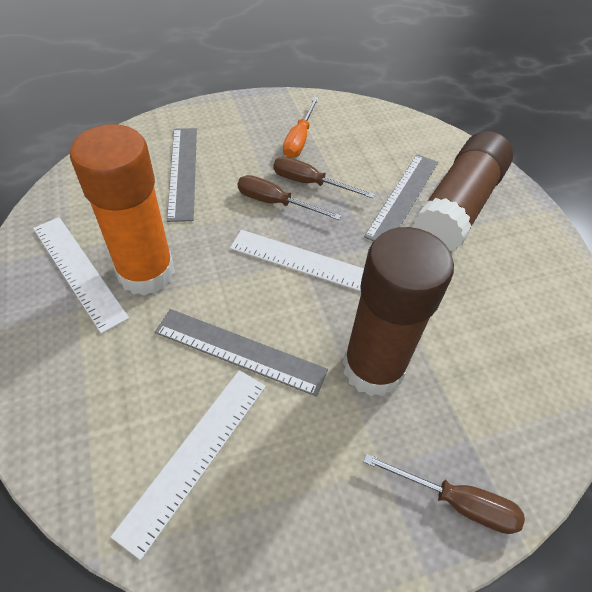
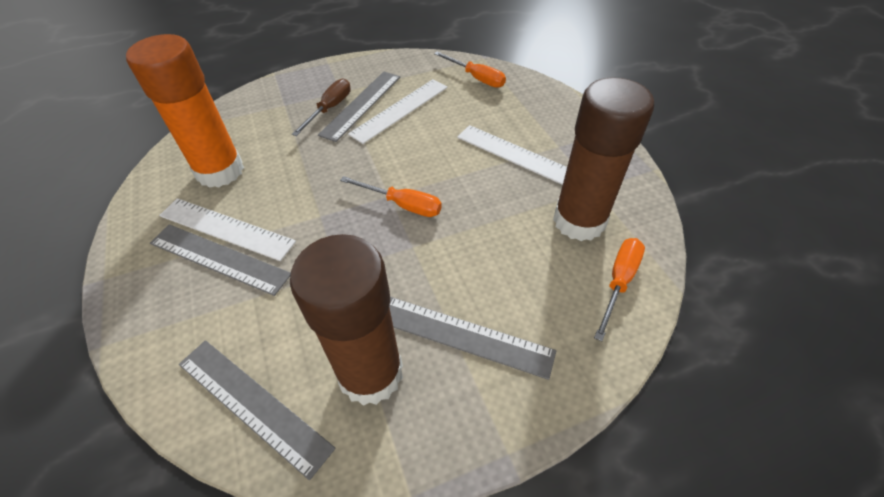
brown screwdriver: 3 -> 1
grey ruler: 3 -> 4
orange screwdriver: 1 -> 3

